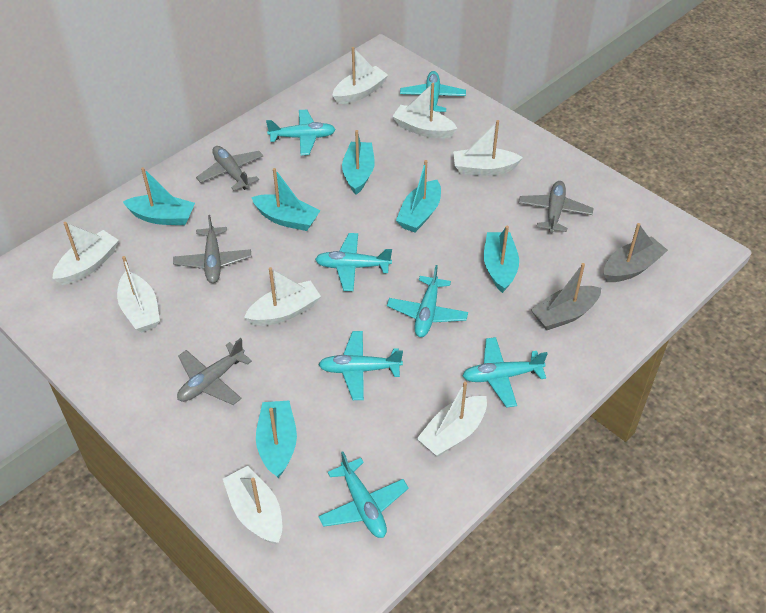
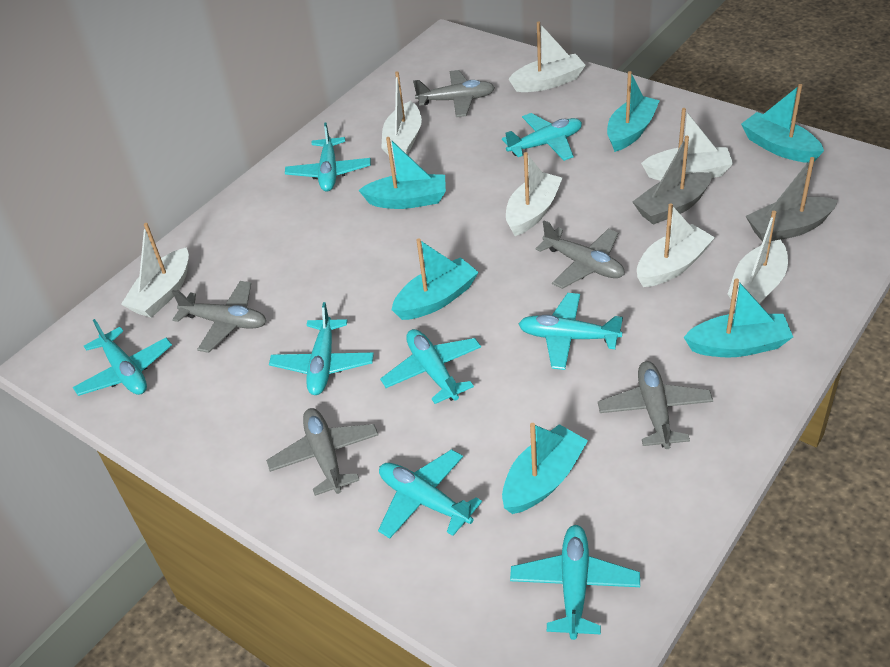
grey plane: 4 -> 5
turquoise plane: 7 -> 8
white boat: 8 -> 7

